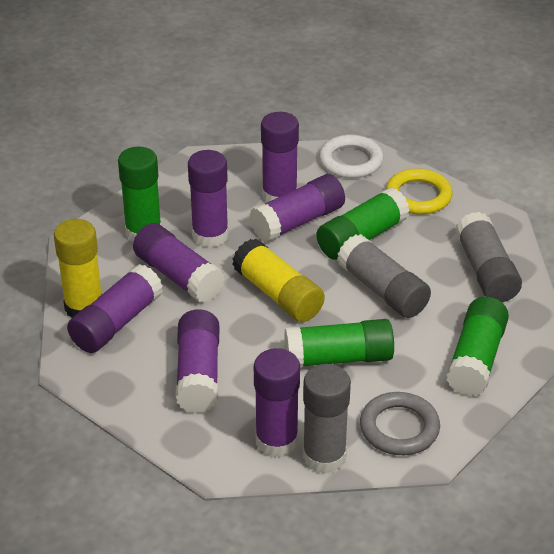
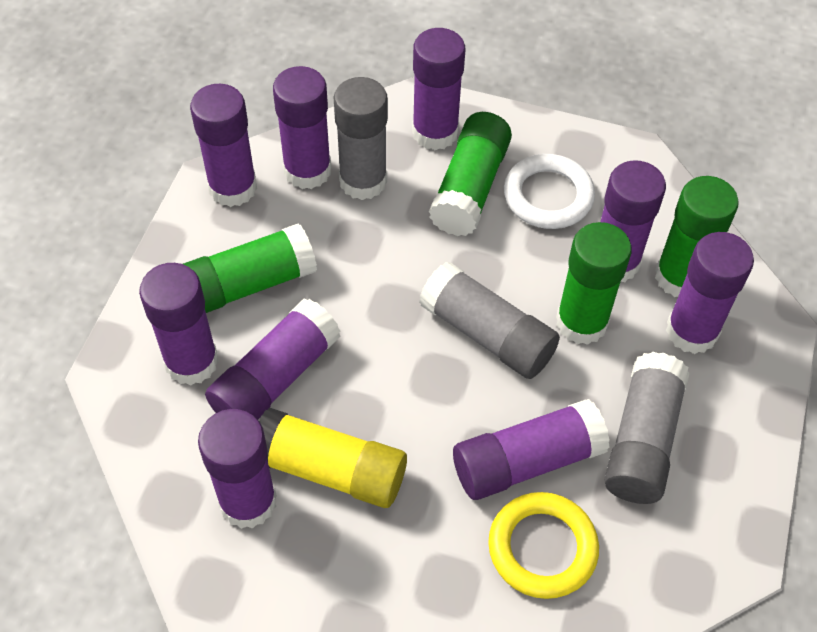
grey ring: 1 -> 0
purple glue stick: 7 -> 9
yellow glue stick: 2 -> 1

